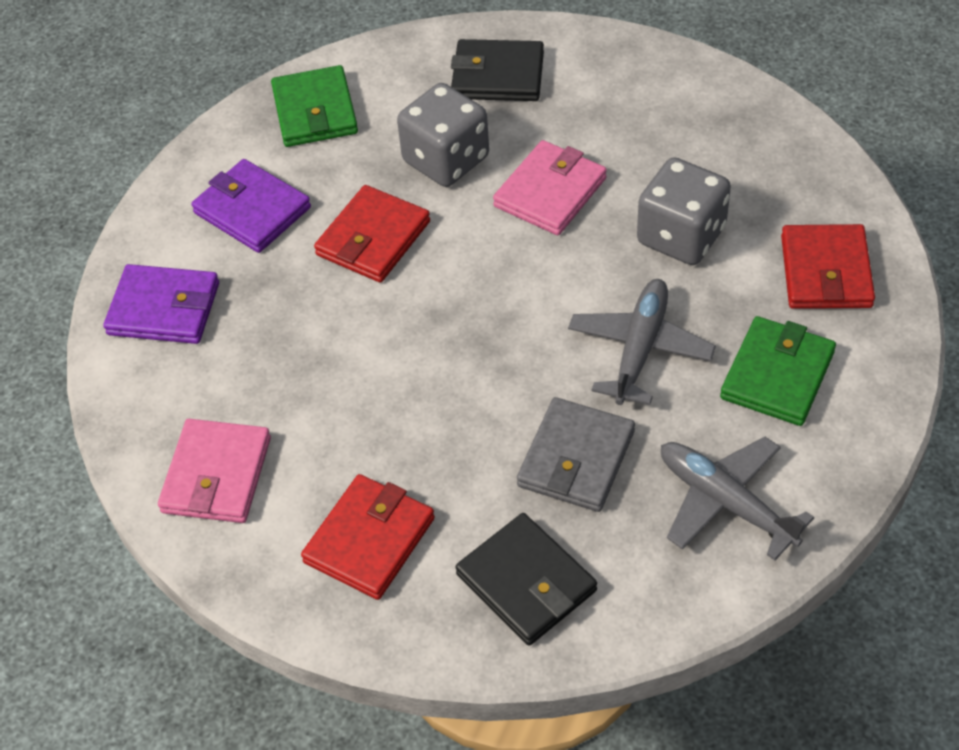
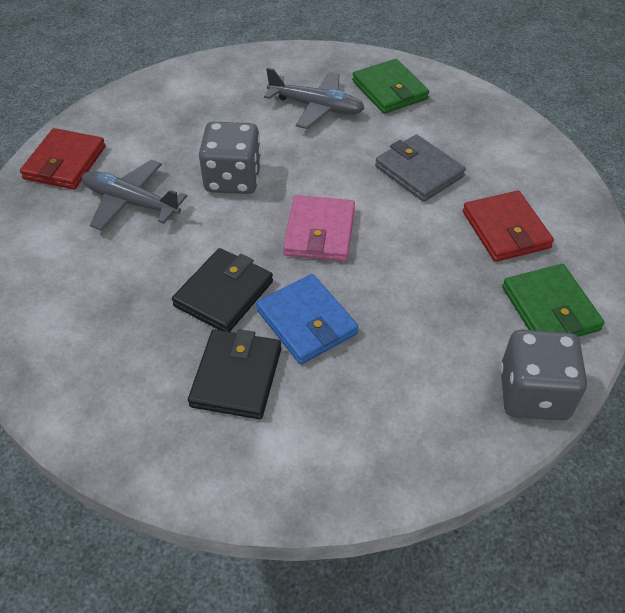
blue wallet: 0 -> 1
pink wallet: 2 -> 1
purple wallet: 2 -> 0
red wallet: 3 -> 2

